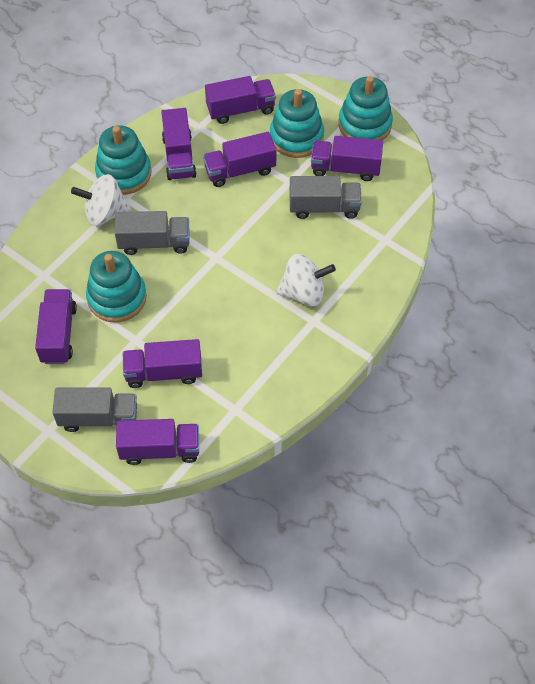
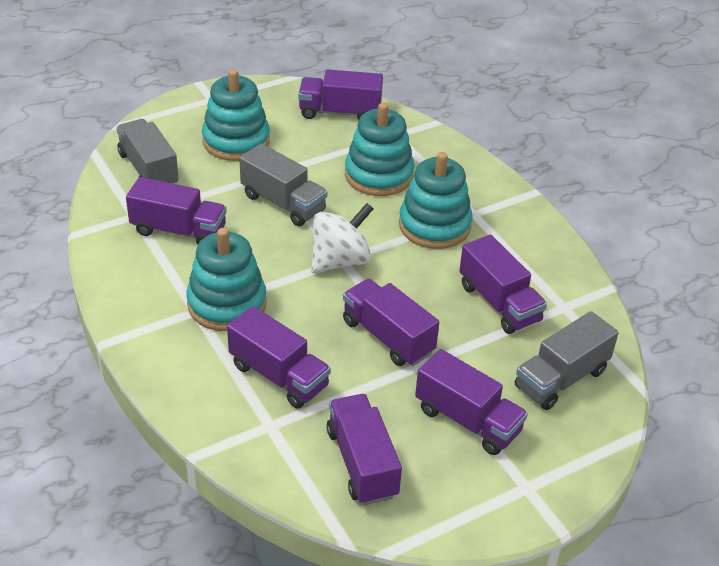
white spinning top: 2 -> 1

